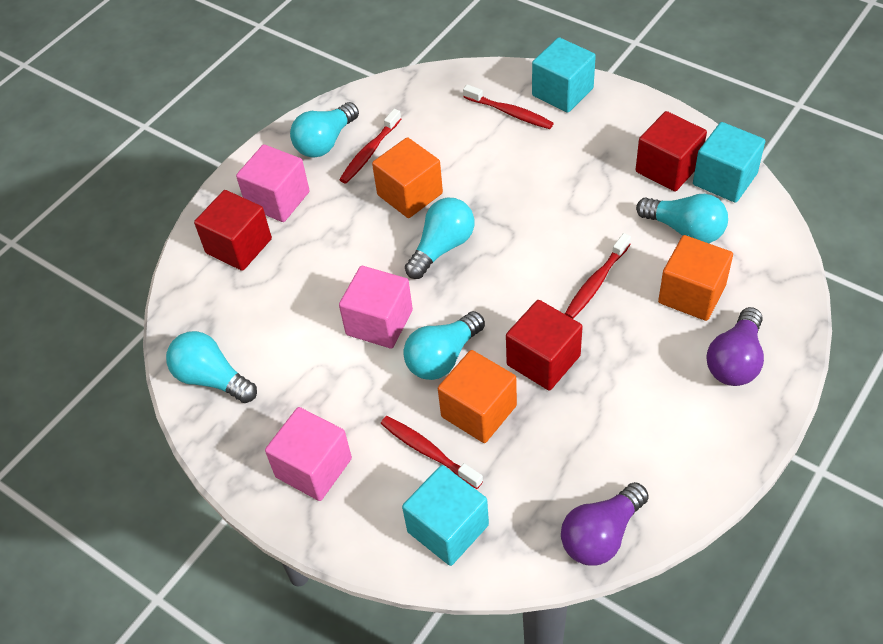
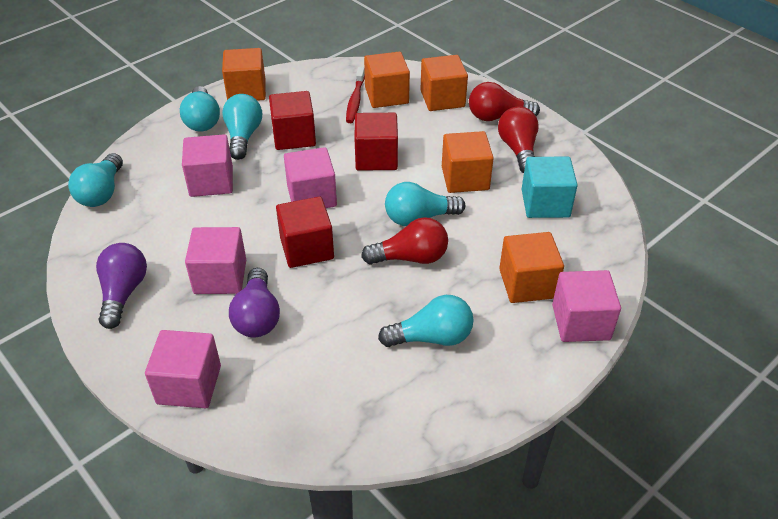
orange cube: 3 -> 5
pink cube: 3 -> 5
red light bulb: 0 -> 3
red toothbrush: 4 -> 1
turquoise cube: 3 -> 1

